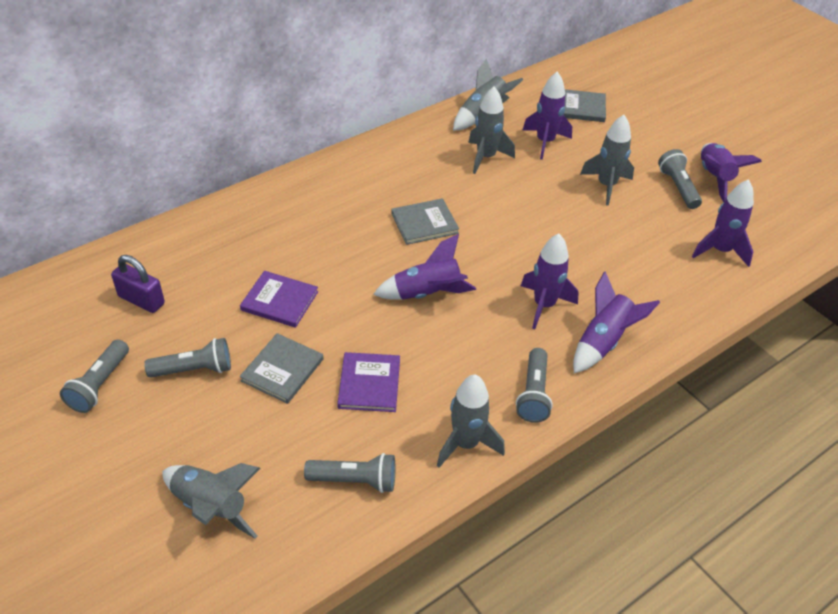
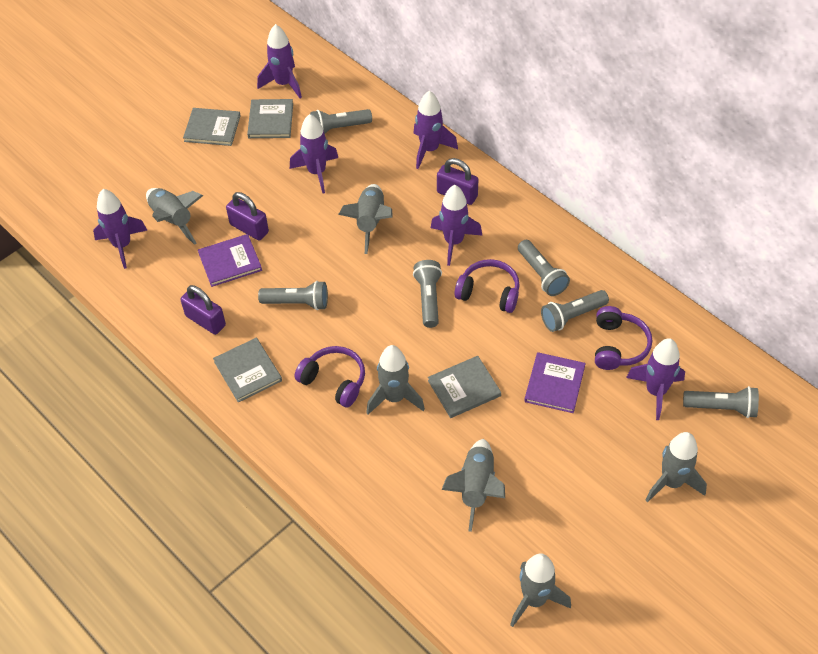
grey book: 3 -> 4
grey flashlight: 5 -> 6
grey rocket: 5 -> 6
purple headphones: 0 -> 3
purple padlock: 1 -> 3

